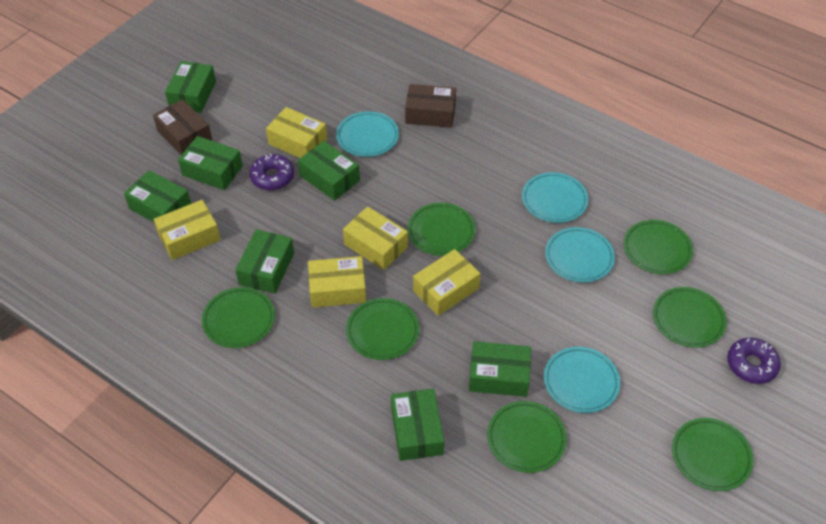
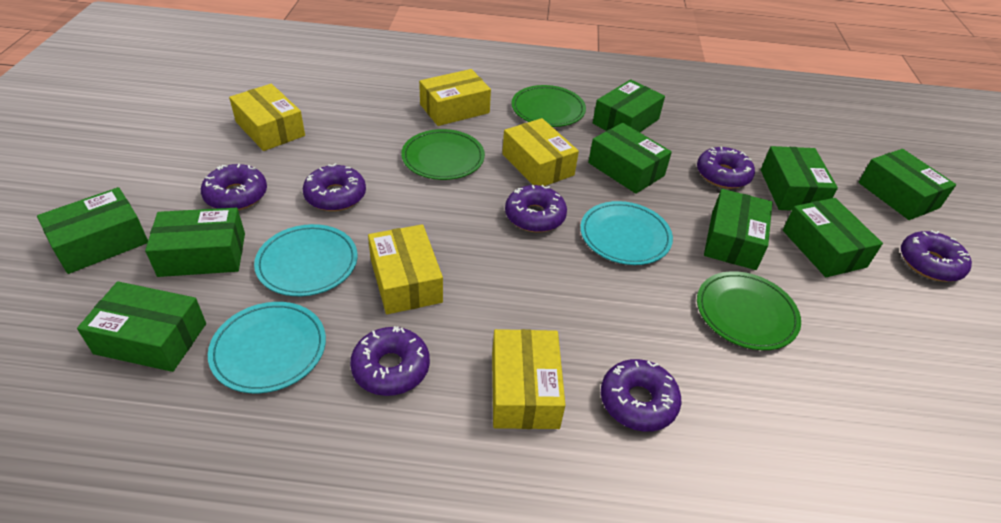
brown box: 2 -> 0
green box: 7 -> 9
green plate: 7 -> 3
purple donut: 2 -> 7
turquoise plate: 4 -> 3

